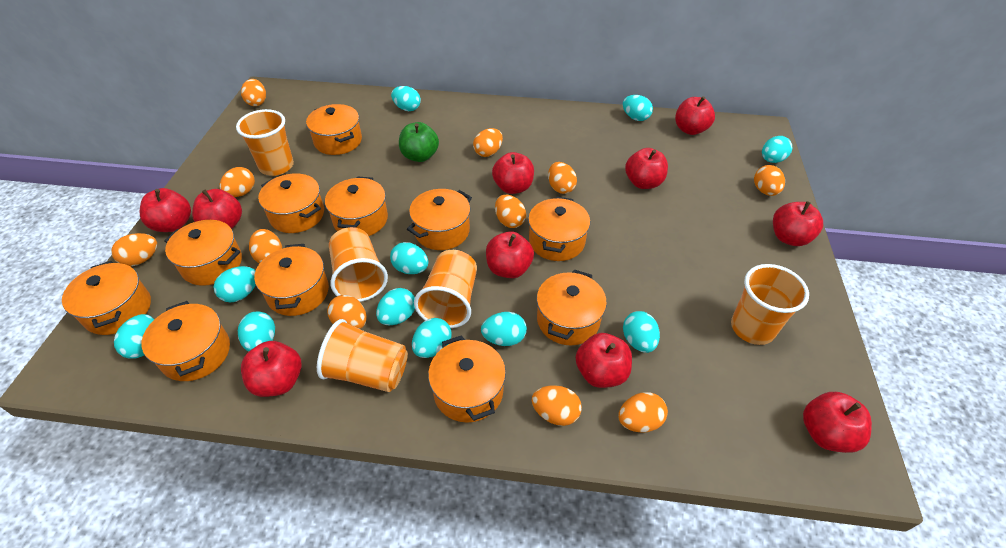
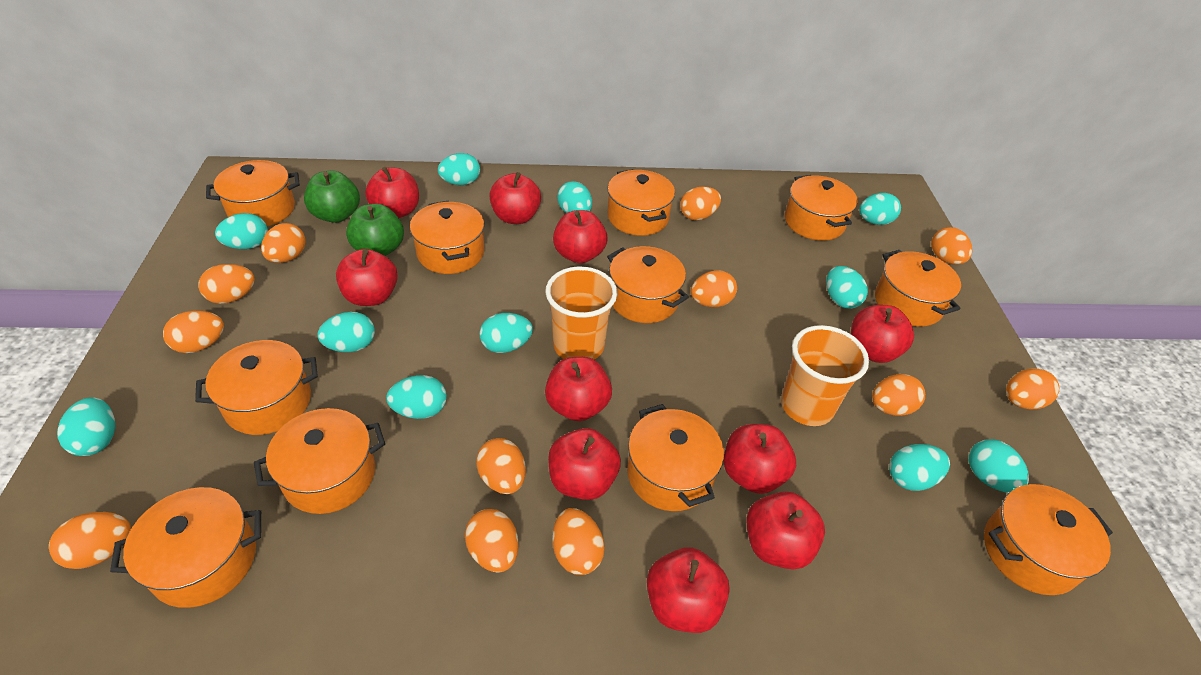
green apple: 1 -> 2
orange cup: 5 -> 2
orange egg: 11 -> 12

